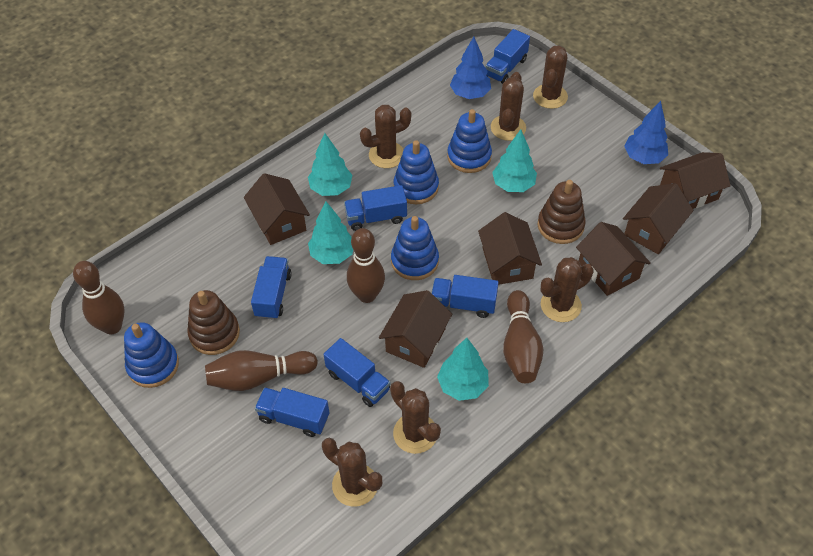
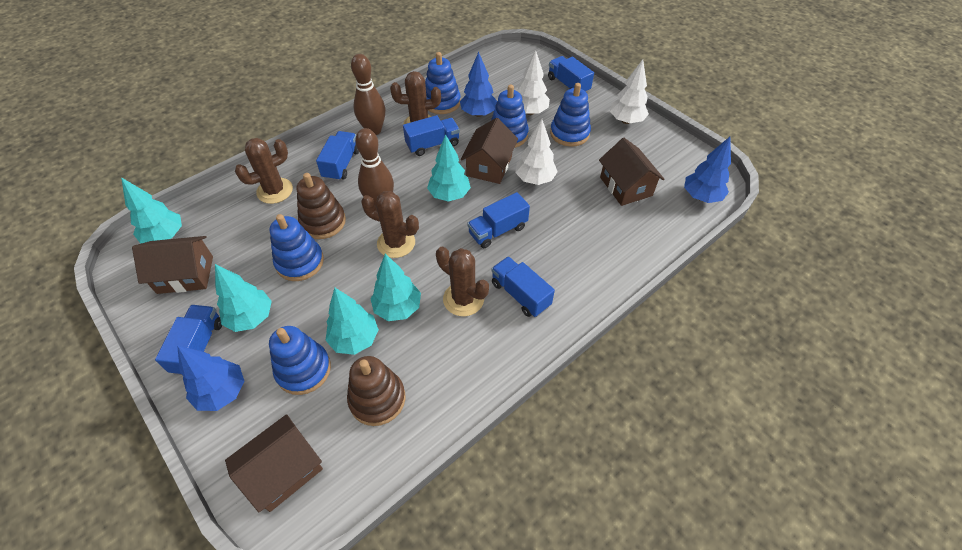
blue stacking toy: 4 -> 5
blue tree: 2 -> 3
brown bowling pin: 4 -> 2
brown cactus: 6 -> 4
brown house: 6 -> 4
turquoise tree: 4 -> 5
white tree: 0 -> 3

